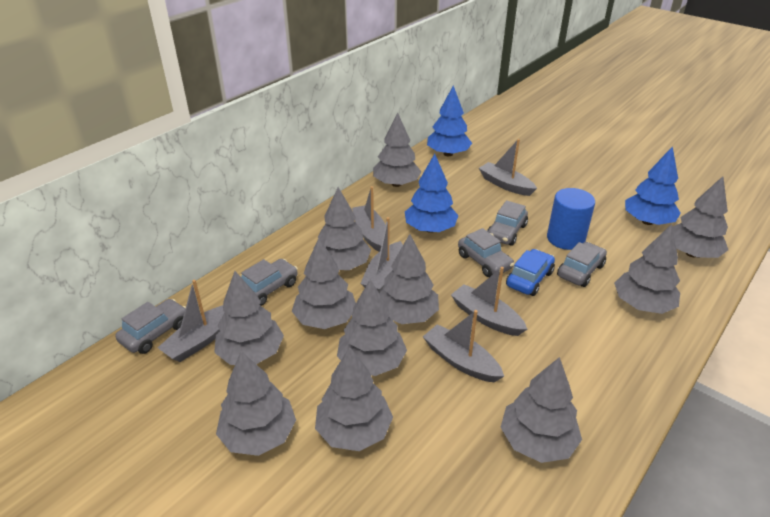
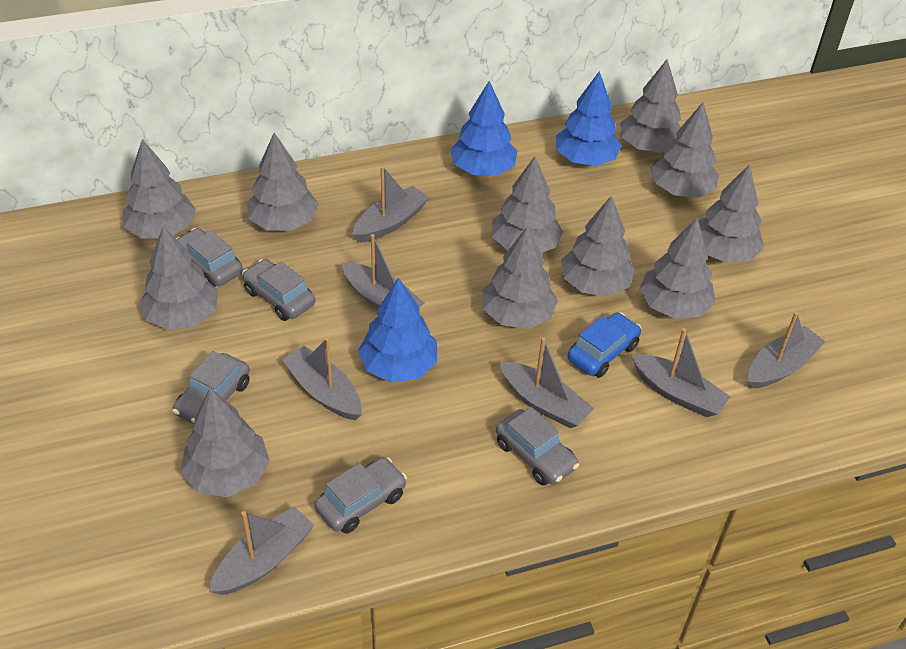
blue cylinder: 1 -> 0
grey boat: 6 -> 7

